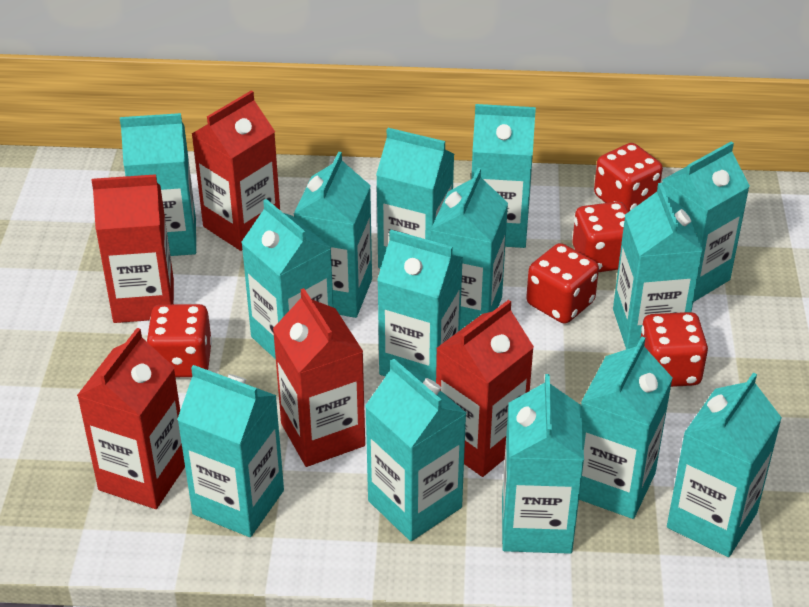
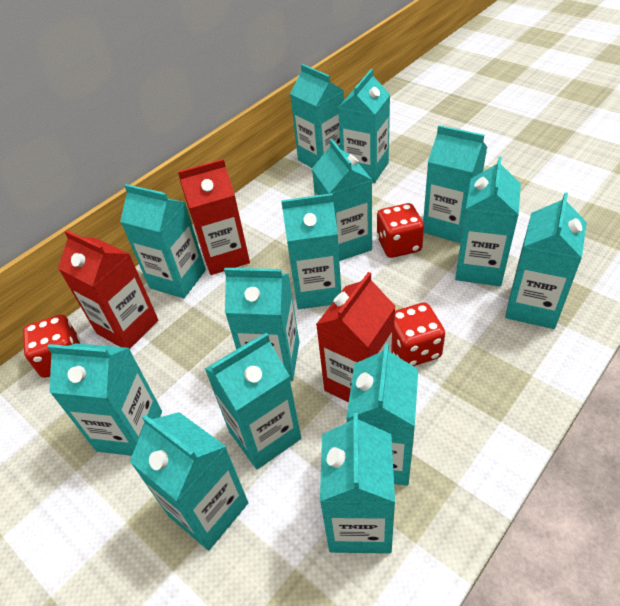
red carton: 5 -> 3
red dice: 5 -> 3

